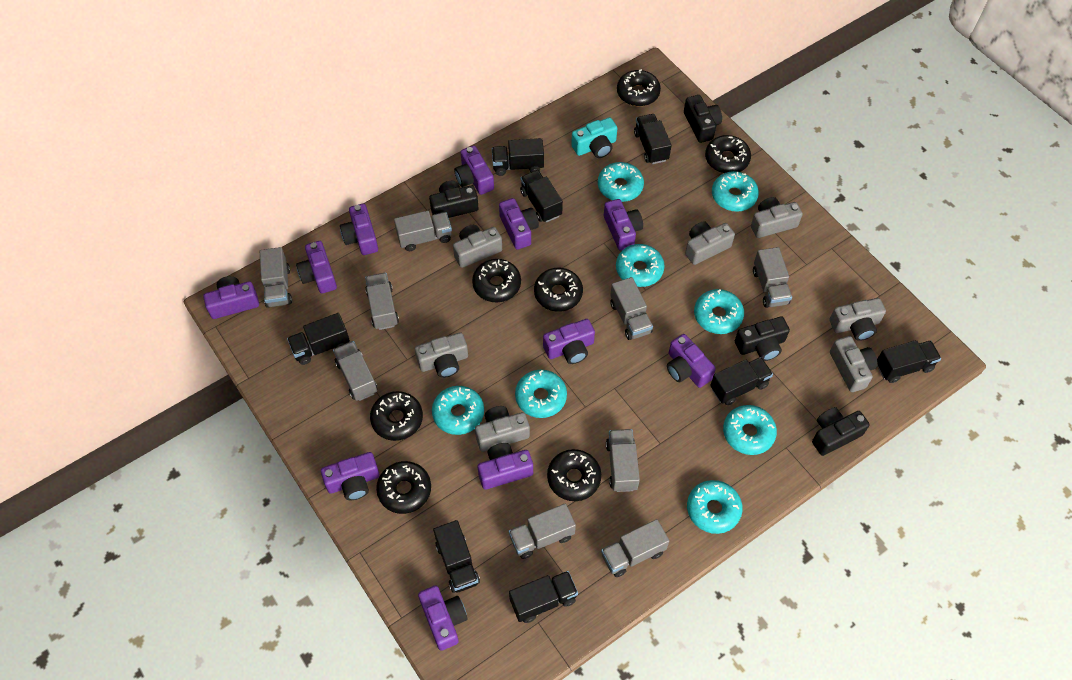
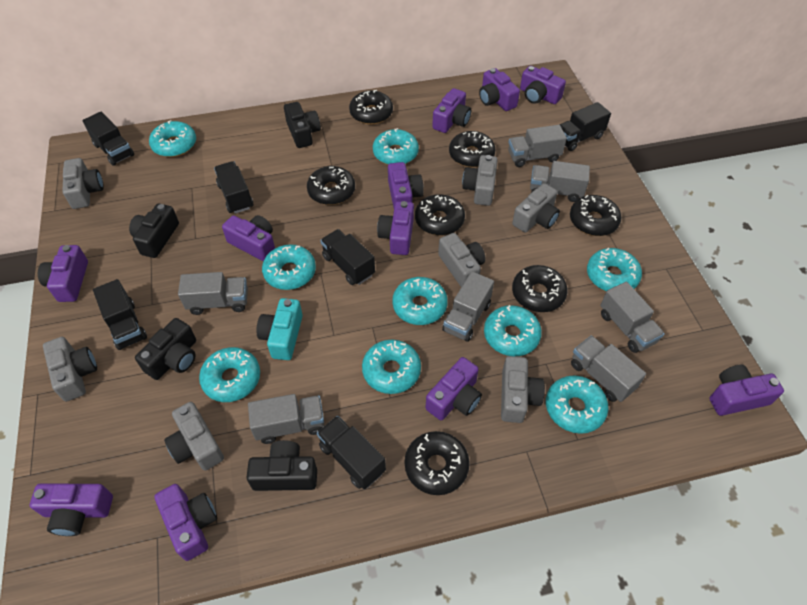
black truck: 8 -> 6
grey truck: 9 -> 7
turquoise donut: 8 -> 9

